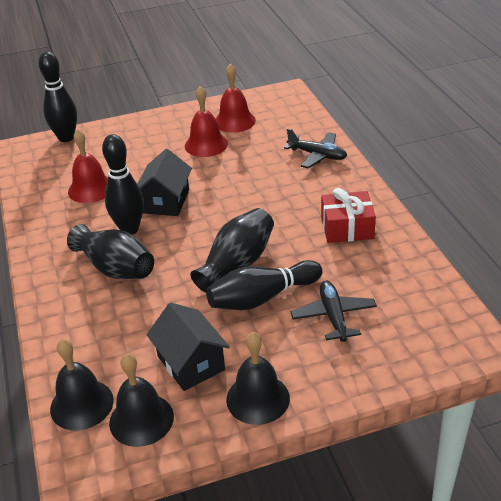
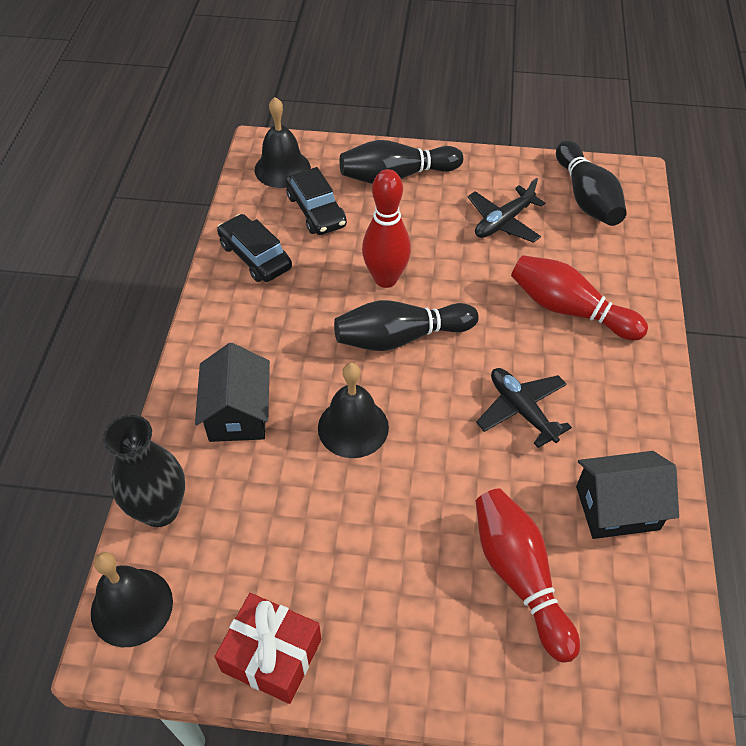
black car: 0 -> 2
black vase: 2 -> 1
red bell: 3 -> 0
red bowling pin: 0 -> 3

